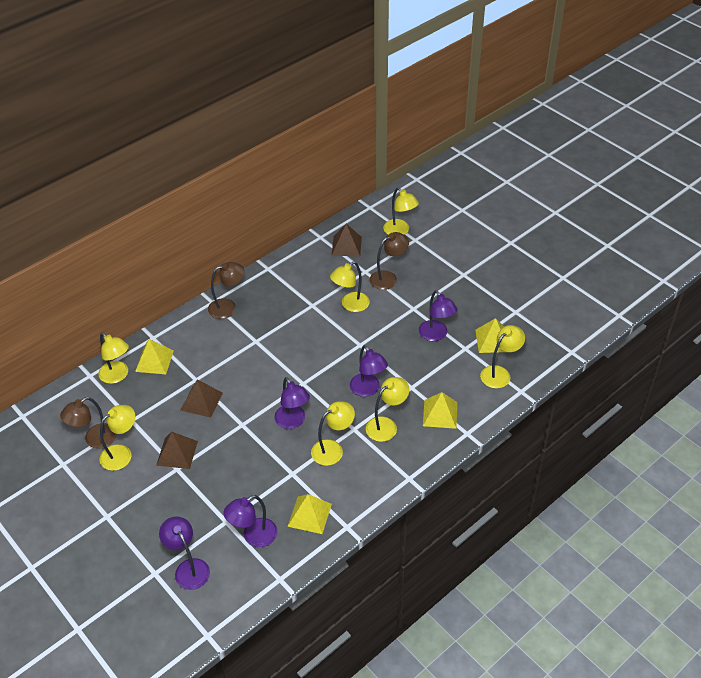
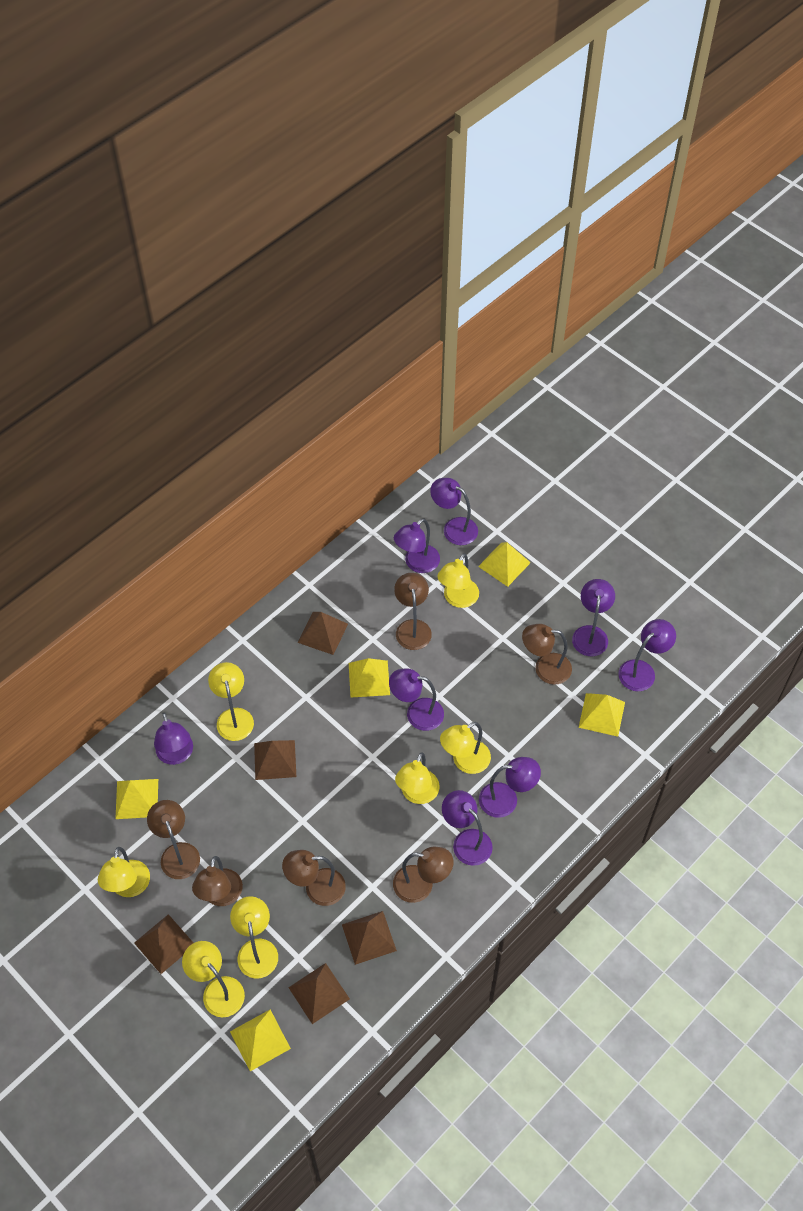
brown lamp: 3 -> 6
brown pyramid: 3 -> 5
purple lamp: 5 -> 8
yellow pyramid: 4 -> 5

